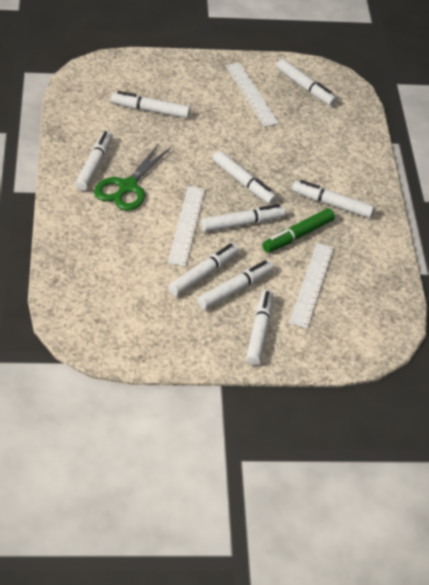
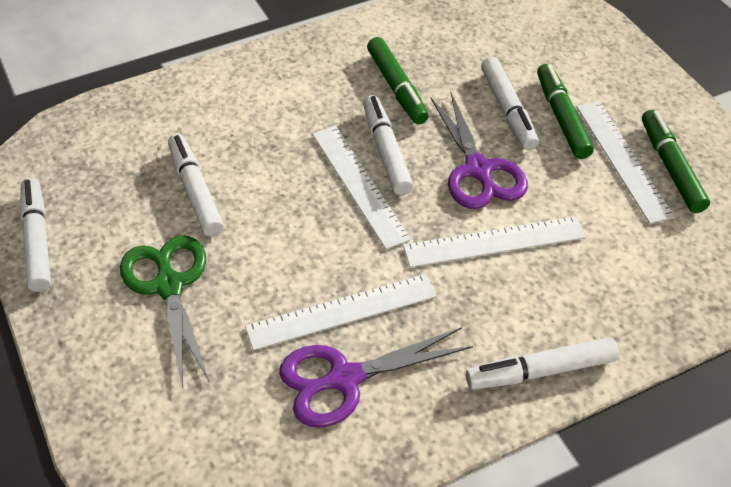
green marker: 1 -> 3
purple scissors: 0 -> 2
white marker: 9 -> 5
white ruler: 3 -> 4

